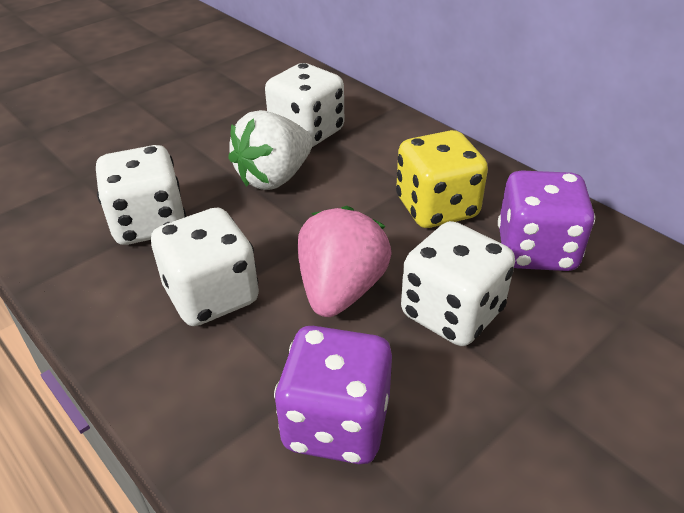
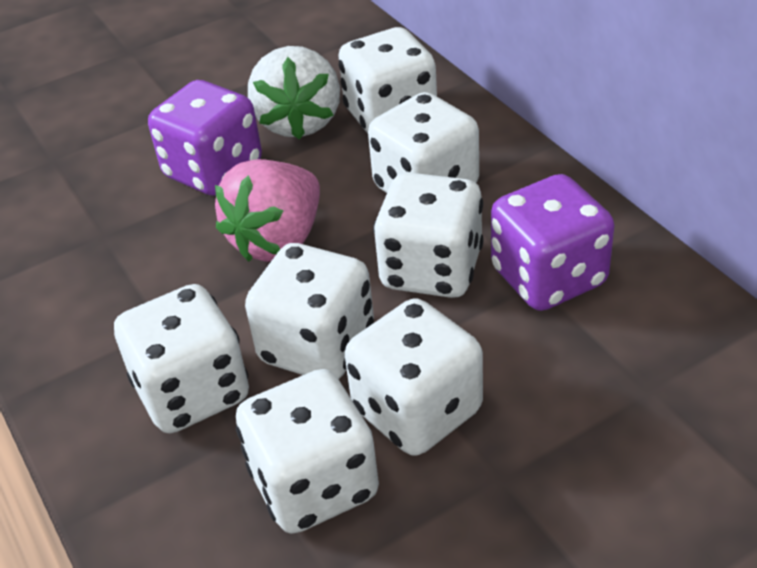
white dice: 4 -> 7
yellow dice: 1 -> 0

